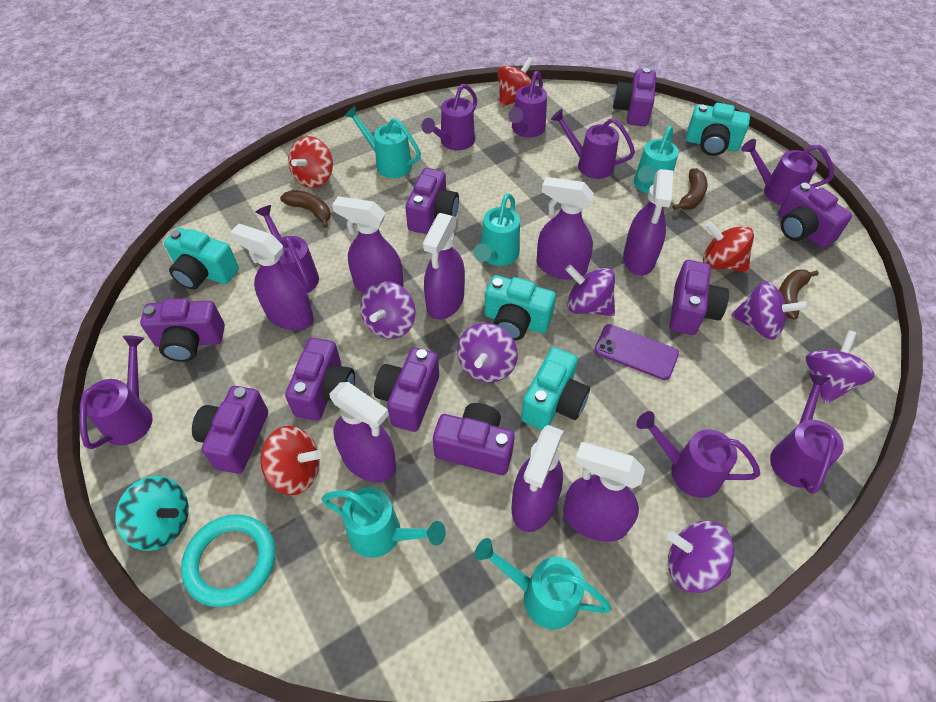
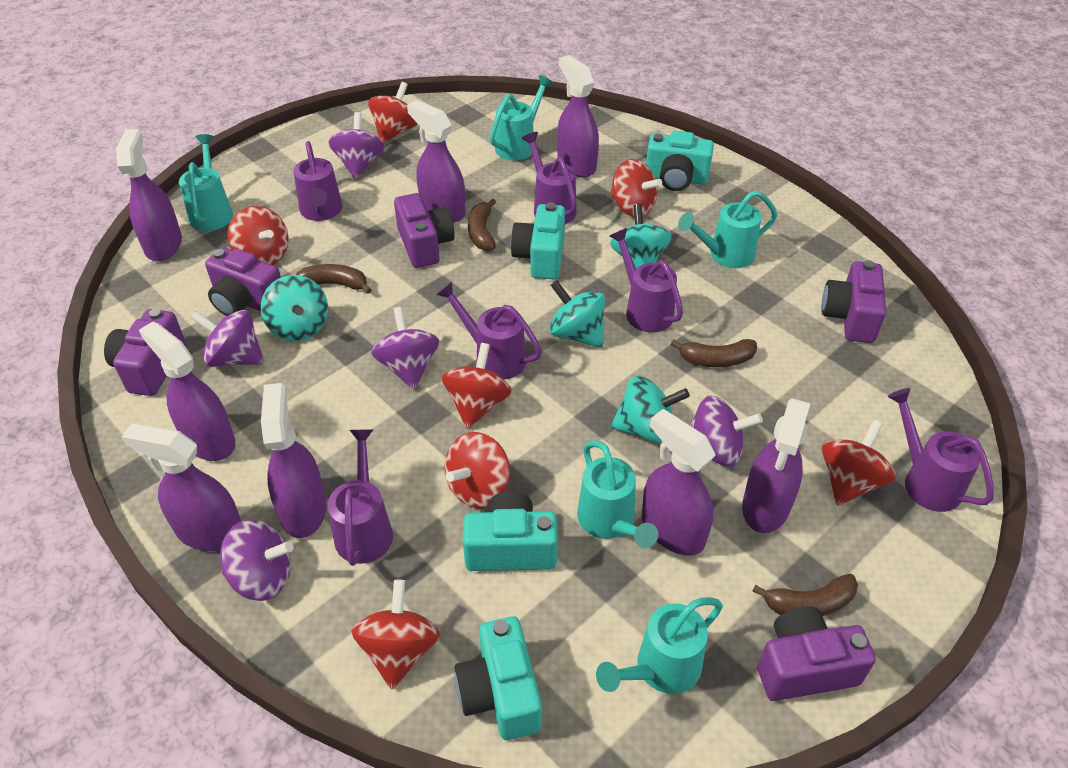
brown banana: 3 -> 4
purple camera: 9 -> 5
purple phone: 1 -> 0
purple spinning top: 6 -> 5
purple watering can: 8 -> 6
red spinning top: 4 -> 7
turquoise ring: 1 -> 0
turquoise spinning top: 1 -> 4

